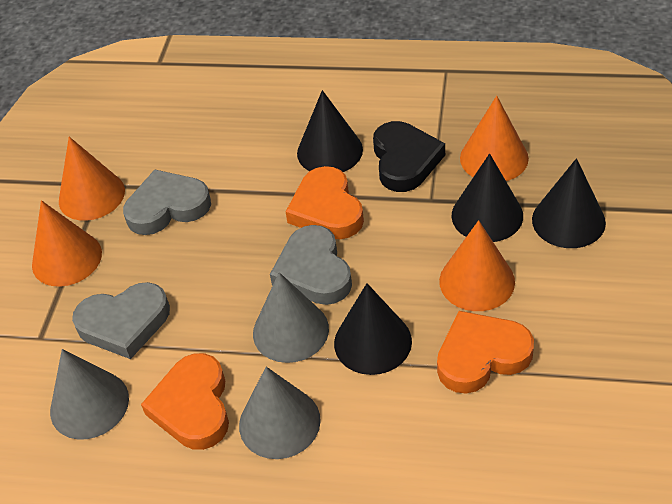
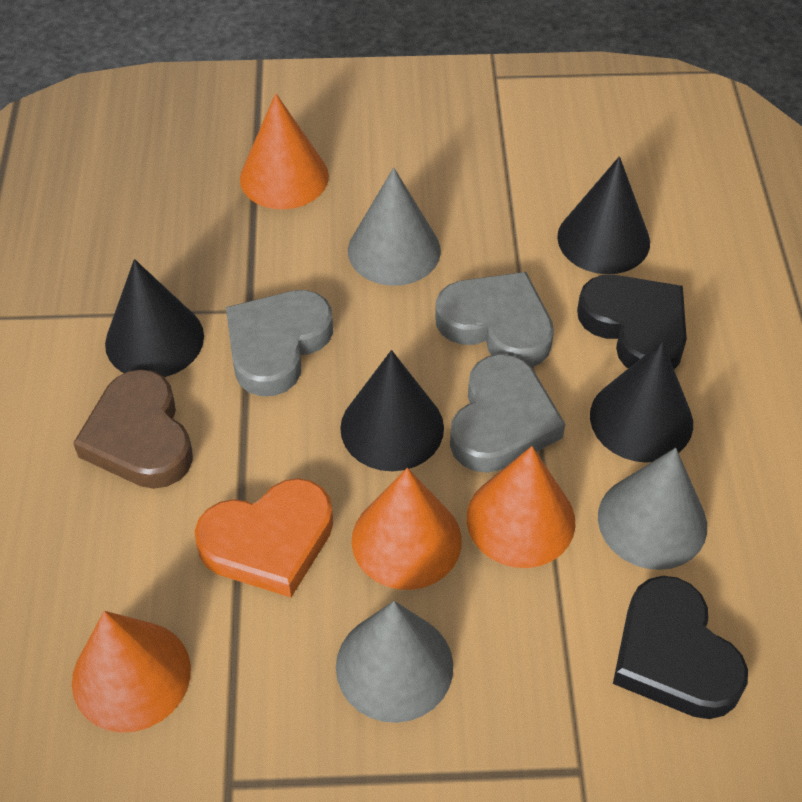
black heart: 1 -> 2
brown heart: 0 -> 1
orange heart: 3 -> 1

